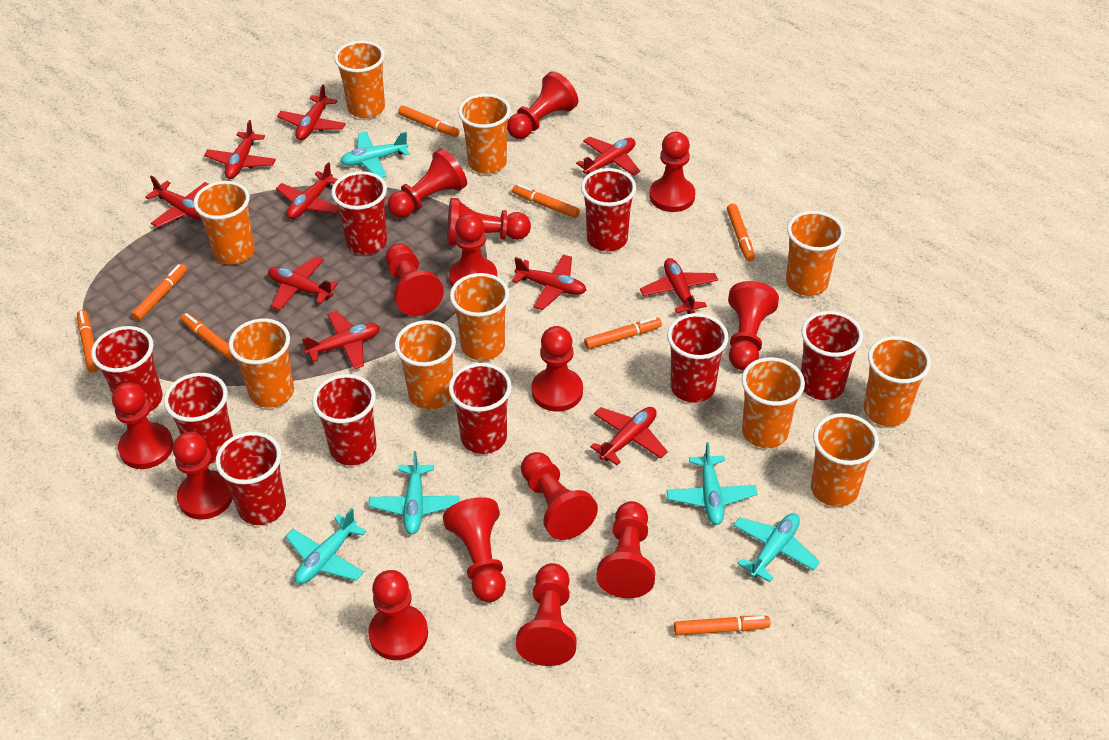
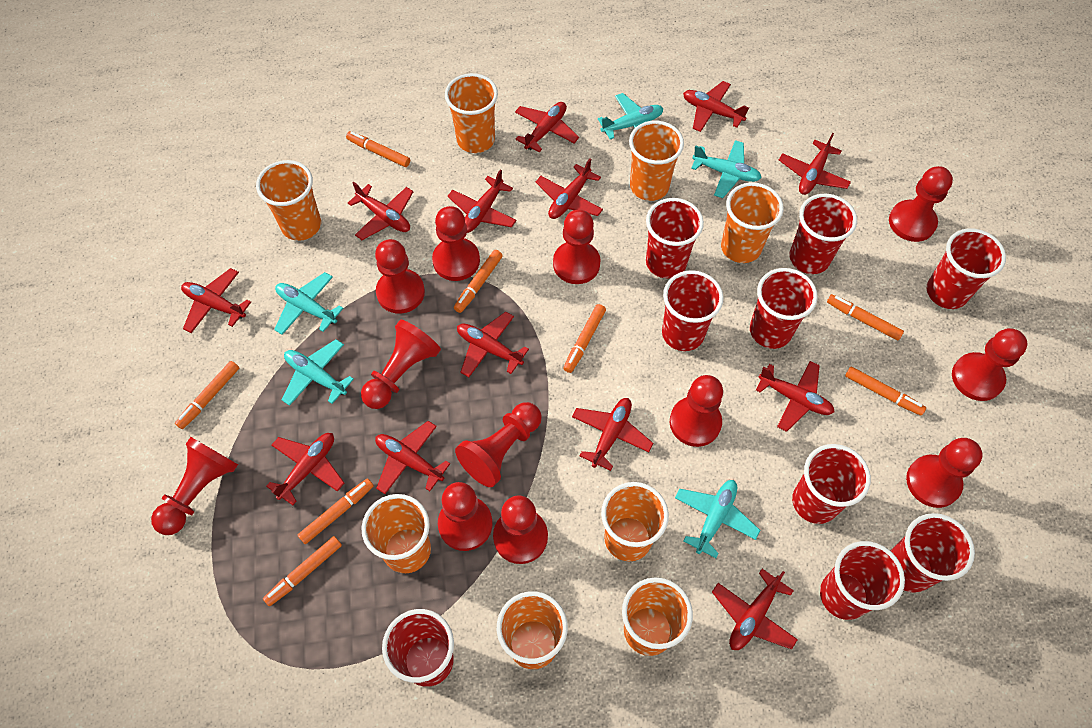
orange cup: 10 -> 8
red pawn: 15 -> 12
red plane: 10 -> 13

